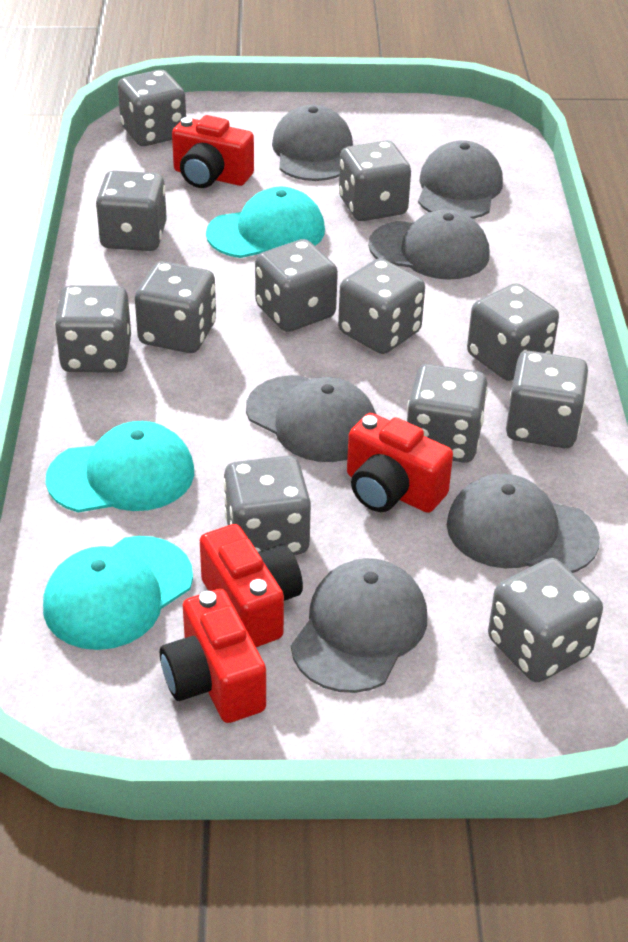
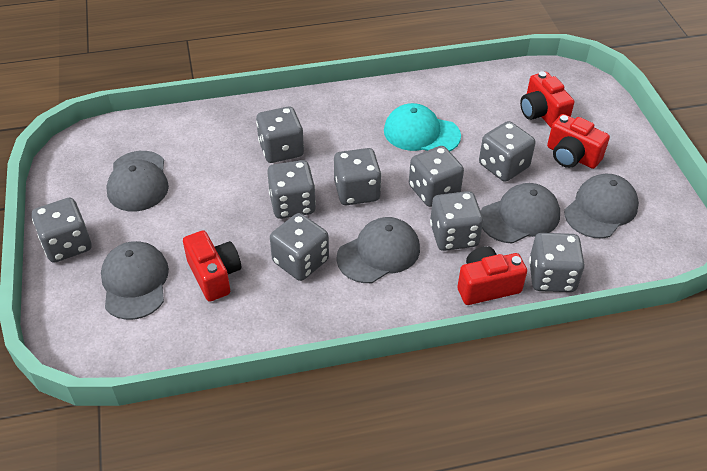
grey cap: 6 -> 5
grey dice: 12 -> 9
turquoise cap: 3 -> 1

